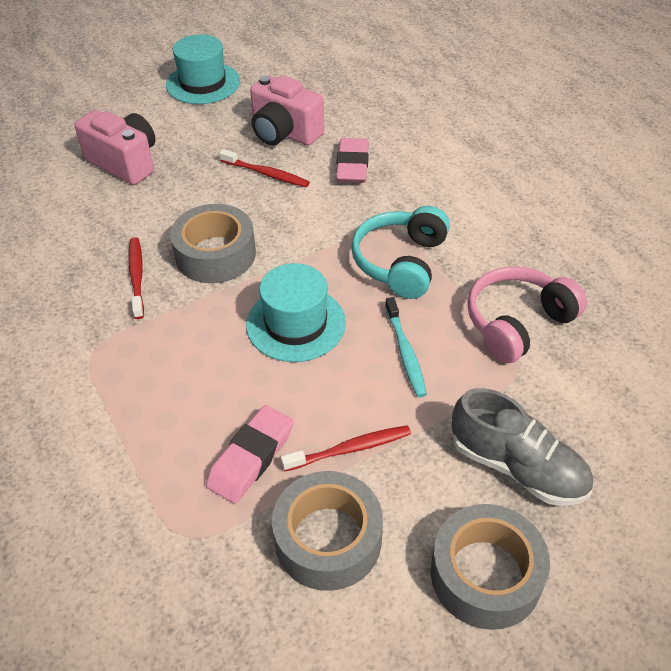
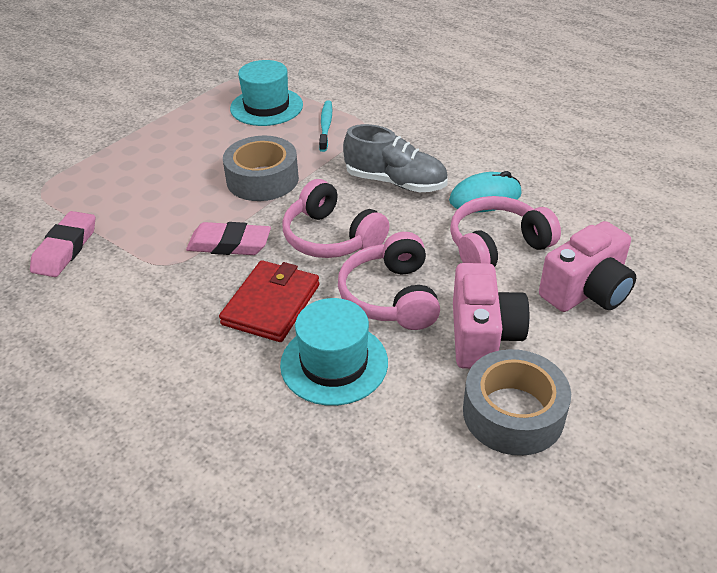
grey tape: 3 -> 2
pink headphones: 1 -> 3
red toothbrush: 3 -> 0
red wallet: 0 -> 1
turquoise headphones: 1 -> 0
turquoise mouse: 0 -> 1

